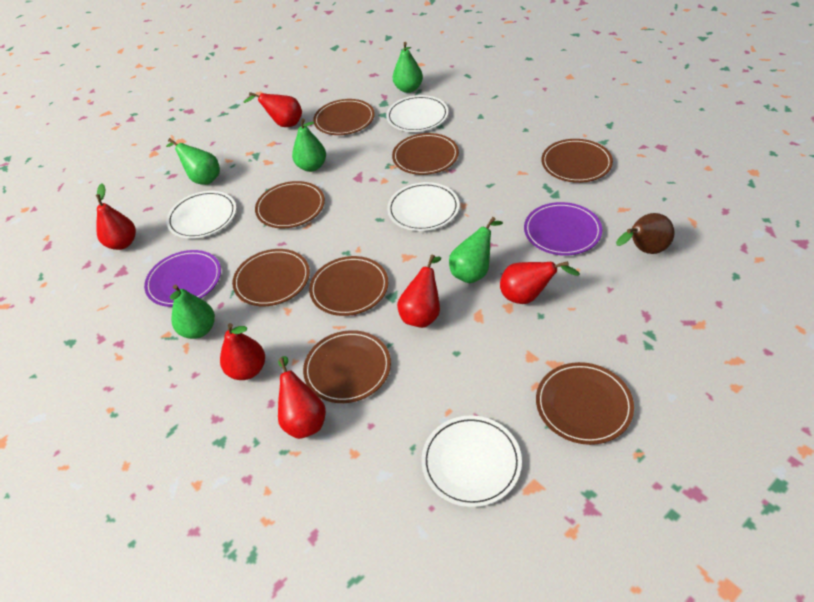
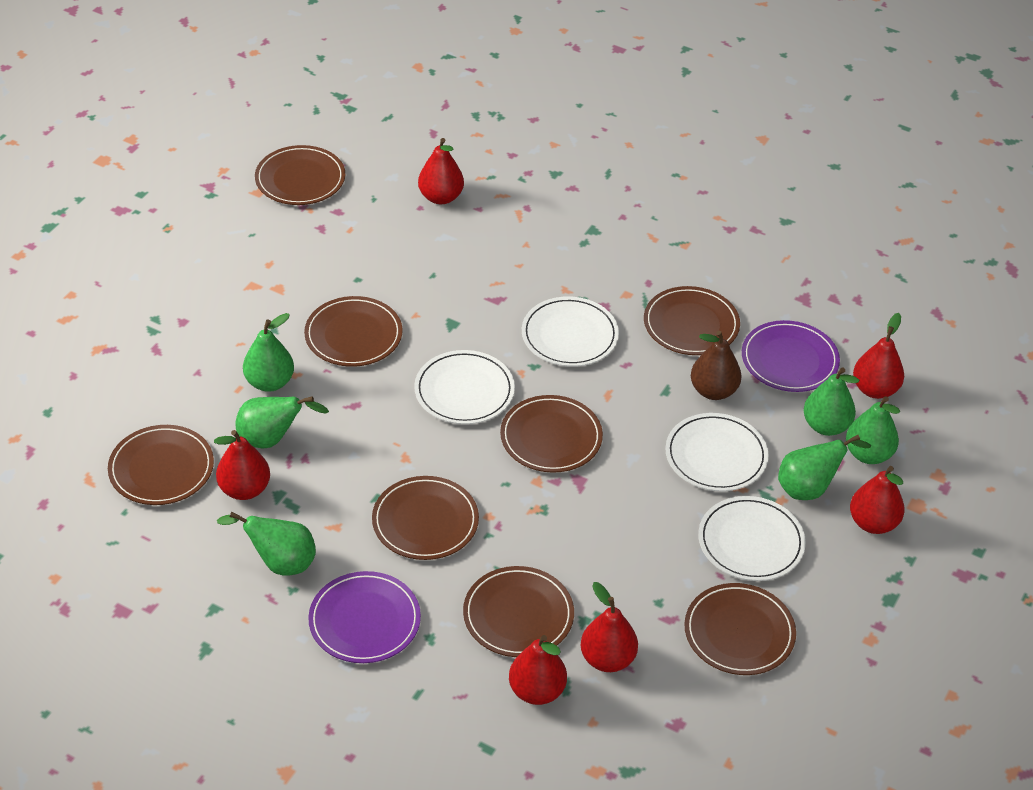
green pear: 5 -> 6

